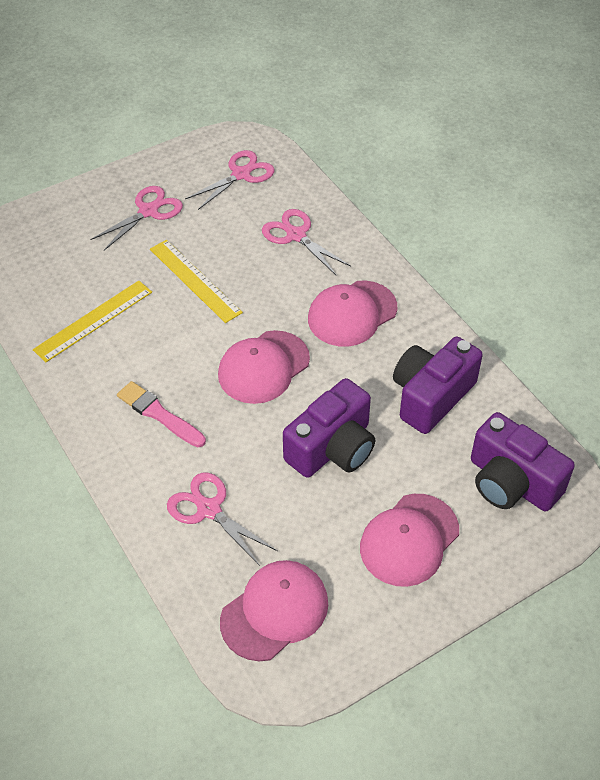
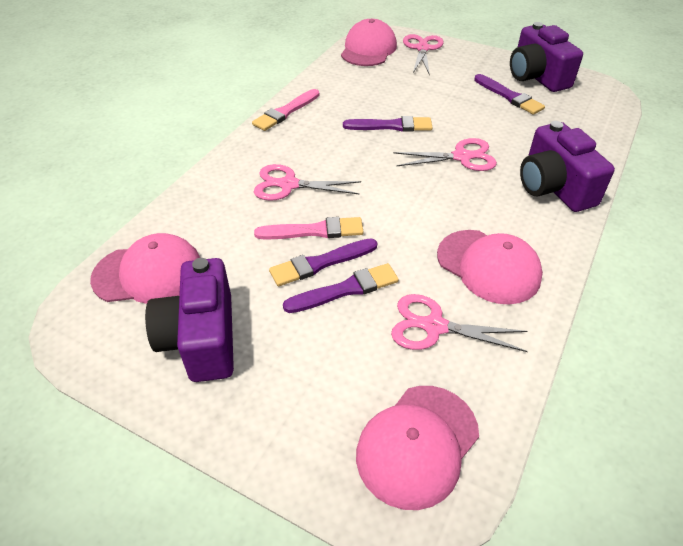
pink brush: 1 -> 2
purple brush: 0 -> 4
yellow ruler: 2 -> 0

